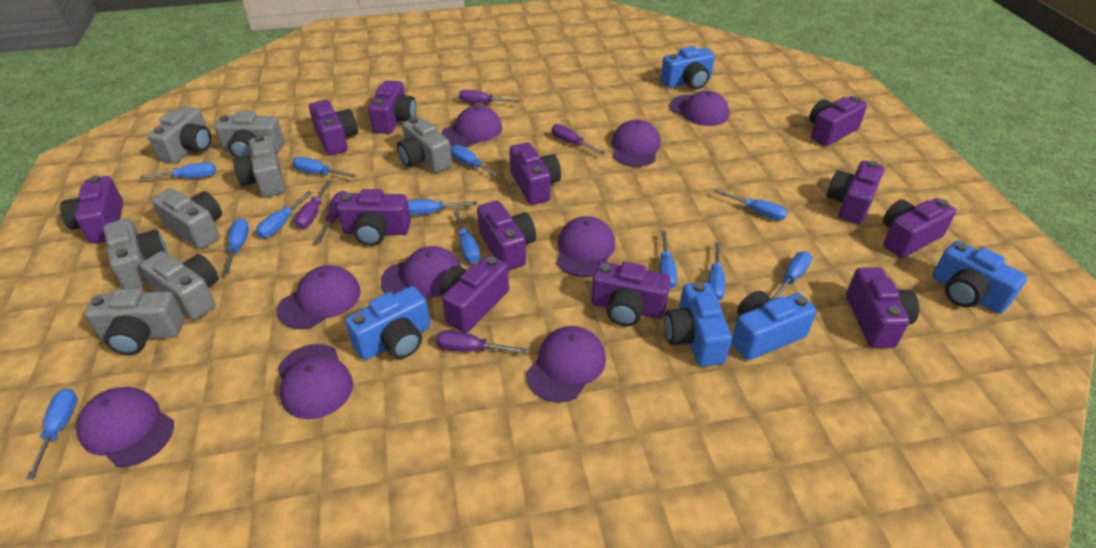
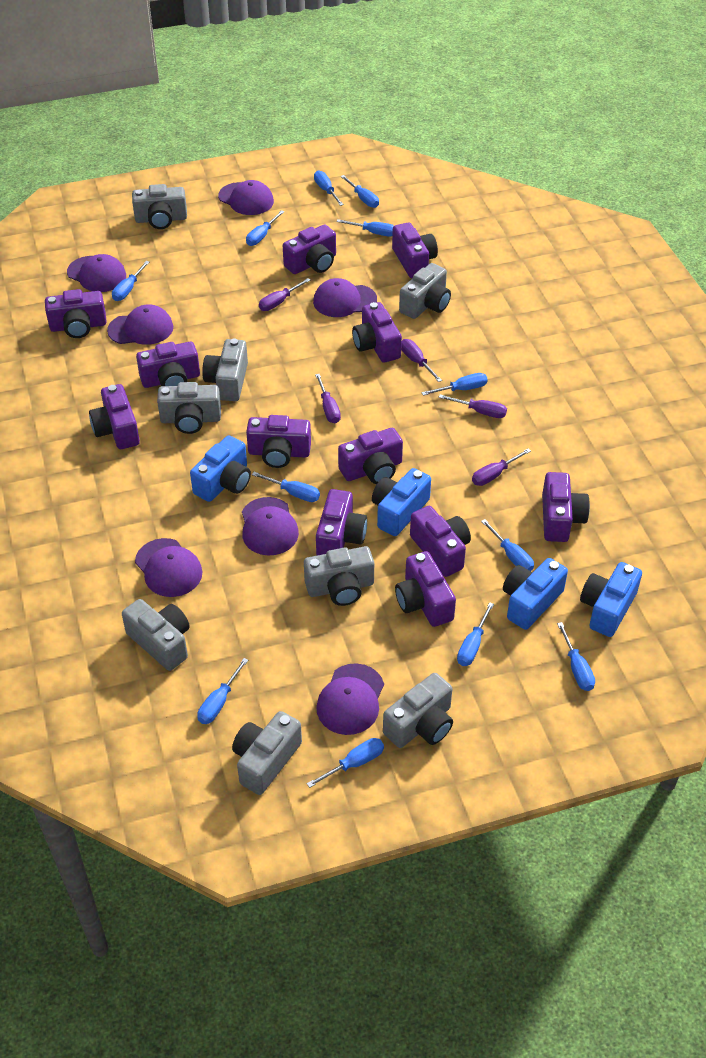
blue camera: 5 -> 4
purple cap: 9 -> 7

